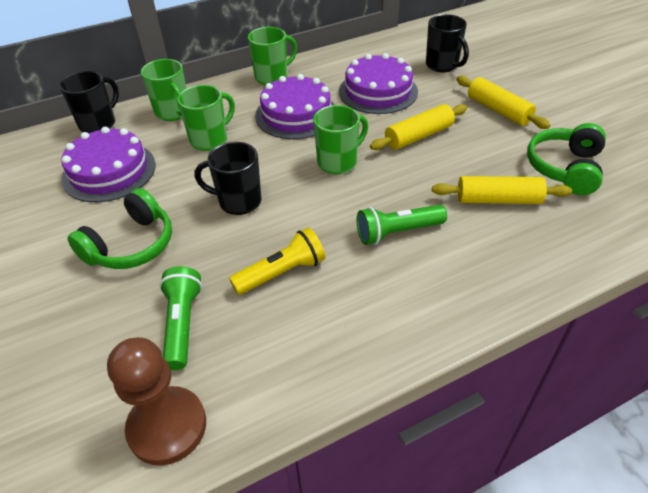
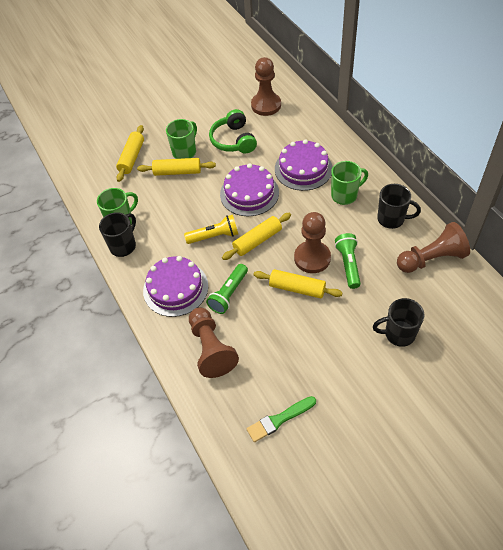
brown pawn: 1 -> 4
green brush: 0 -> 1
green headphones: 2 -> 1
green mug: 4 -> 3
yellow rolling pin: 3 -> 4

